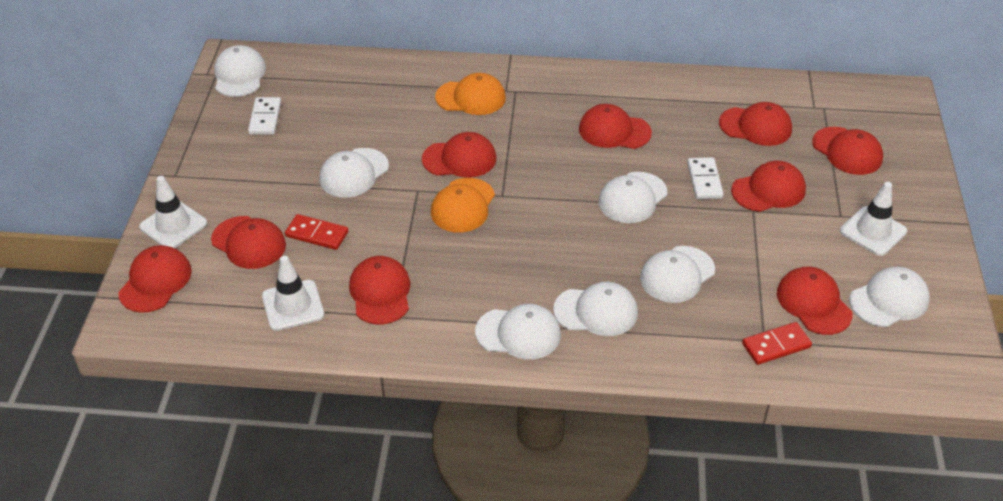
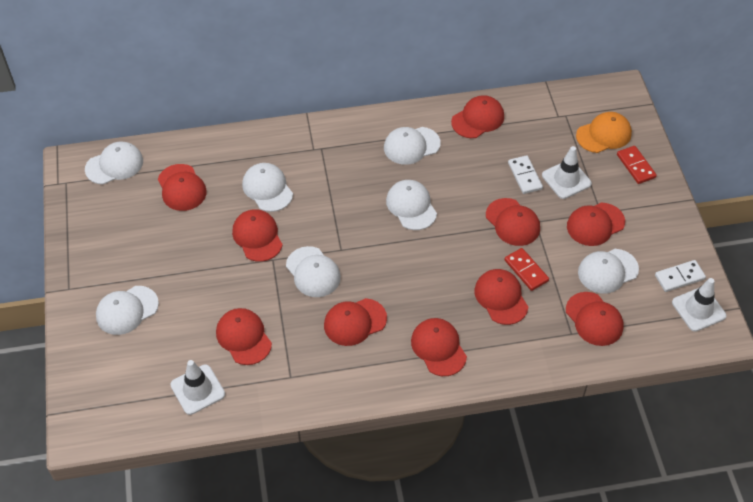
orange cap: 2 -> 1
red cap: 9 -> 10

